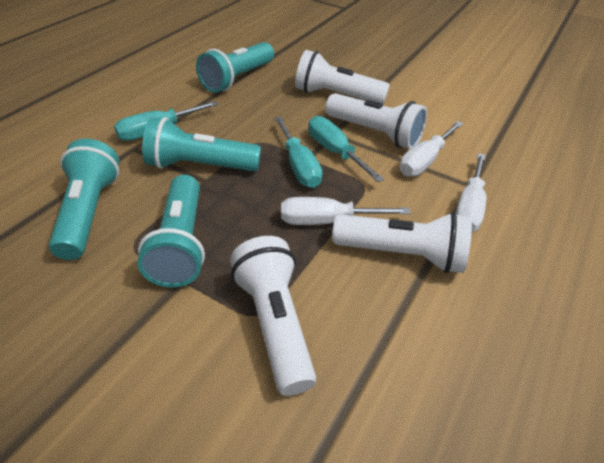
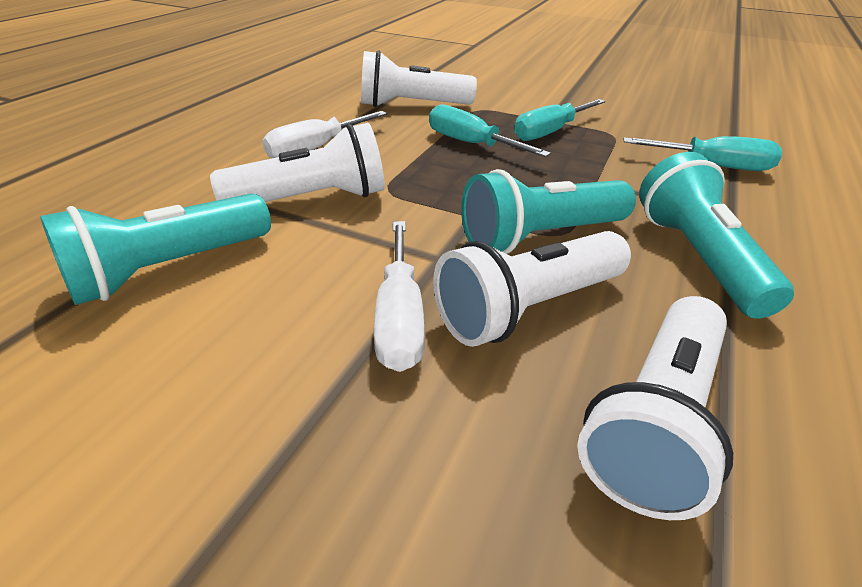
turquoise flashlight: 4 -> 3
white screwdriver: 3 -> 2

